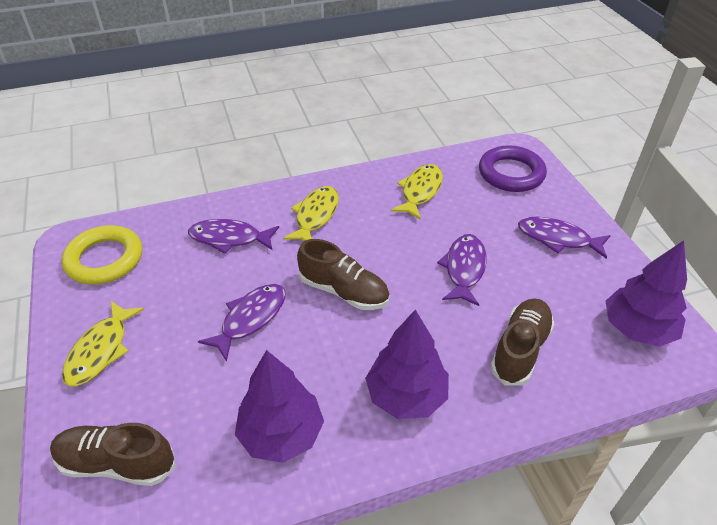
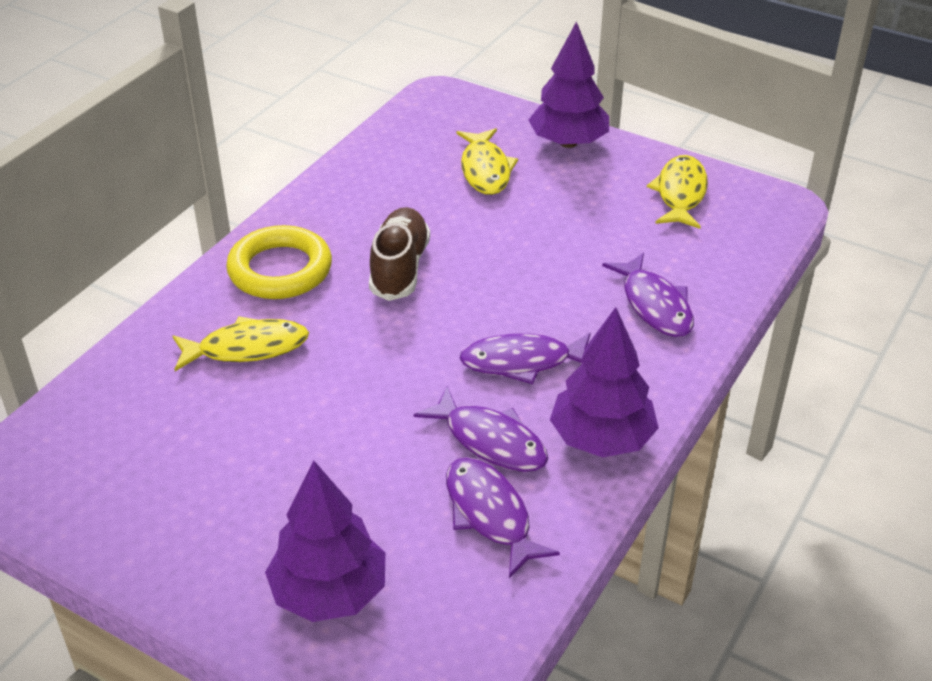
brown shoe: 3 -> 1
purple ring: 1 -> 0

